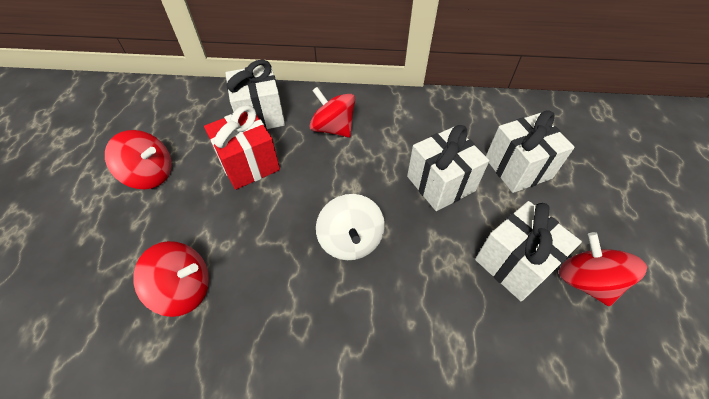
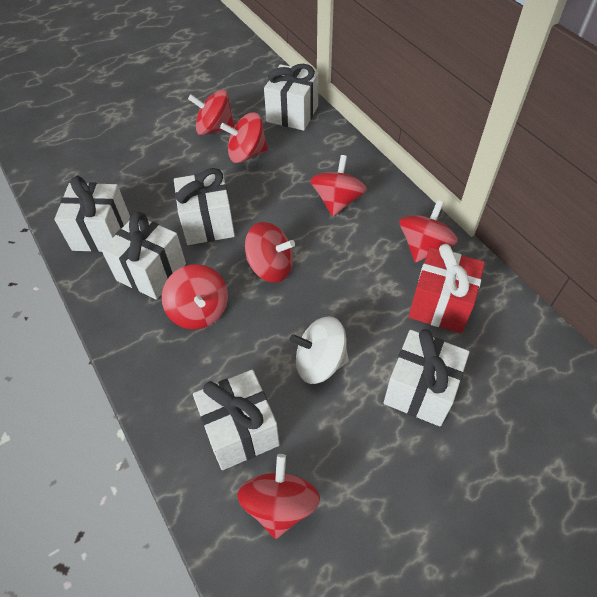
red spinning top: 4 -> 7
white gift: 4 -> 6

